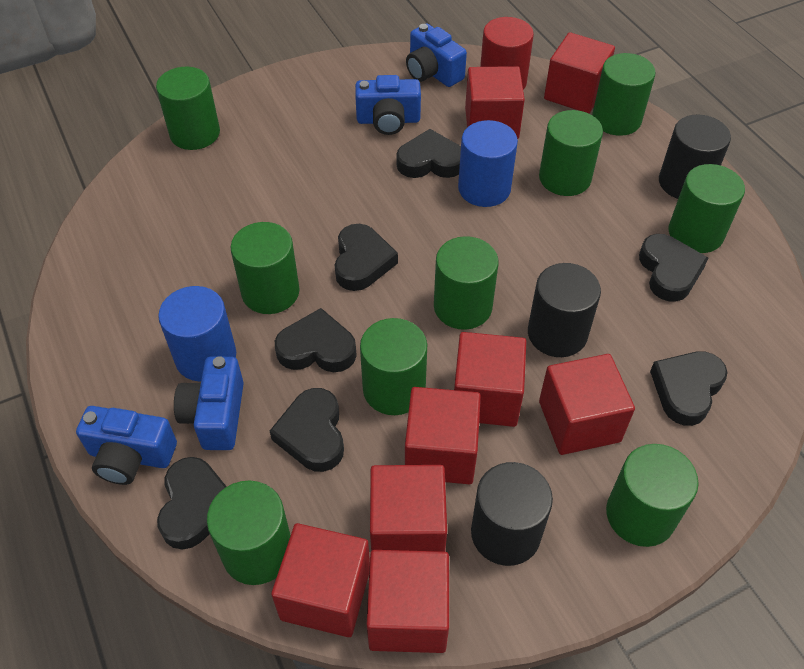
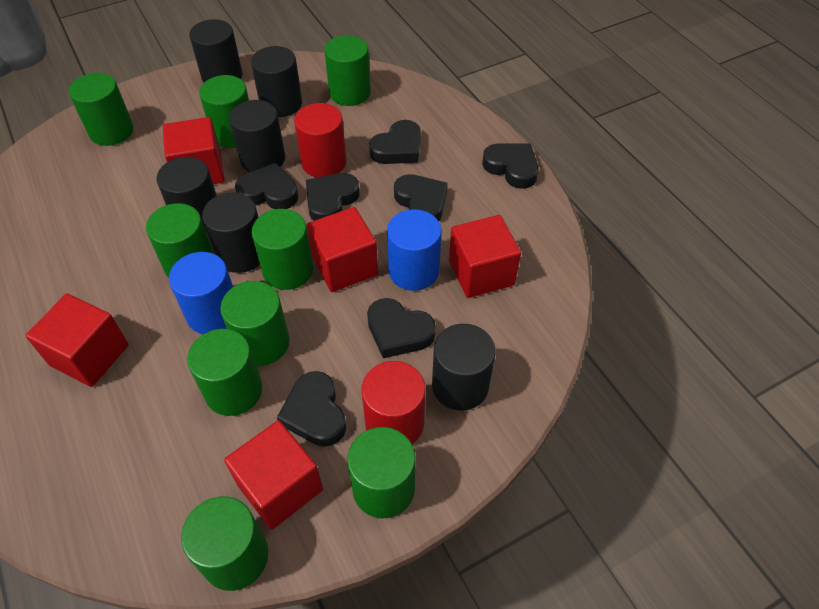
black cylinder: 3 -> 6
blue camera: 4 -> 0
red cube: 8 -> 5
red cylinder: 1 -> 2

